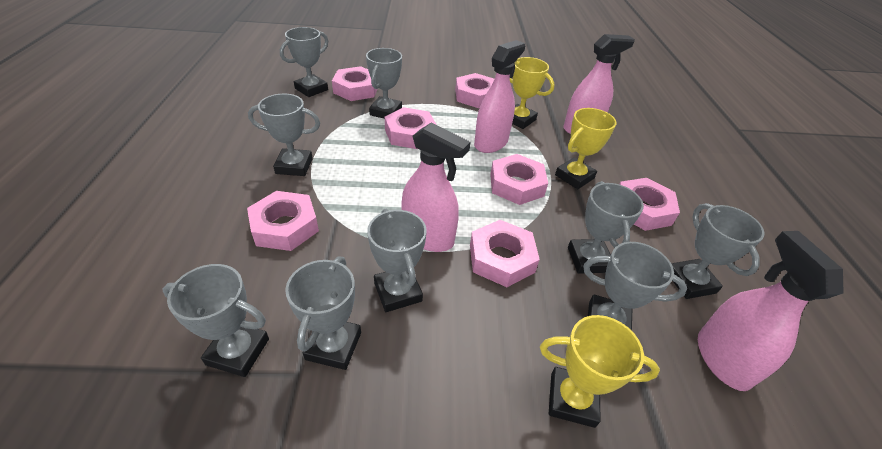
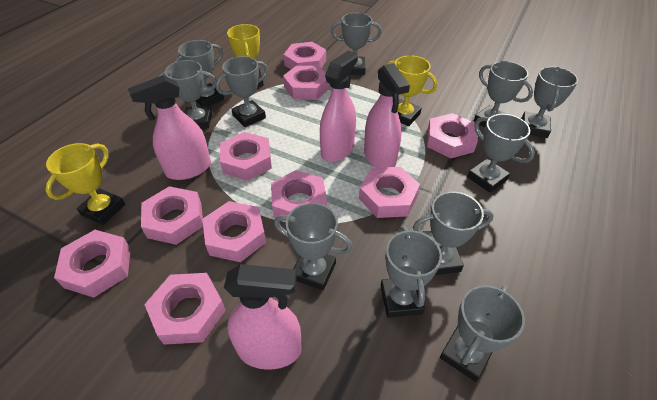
grey trophy: 9 -> 11
pink nut: 7 -> 10

